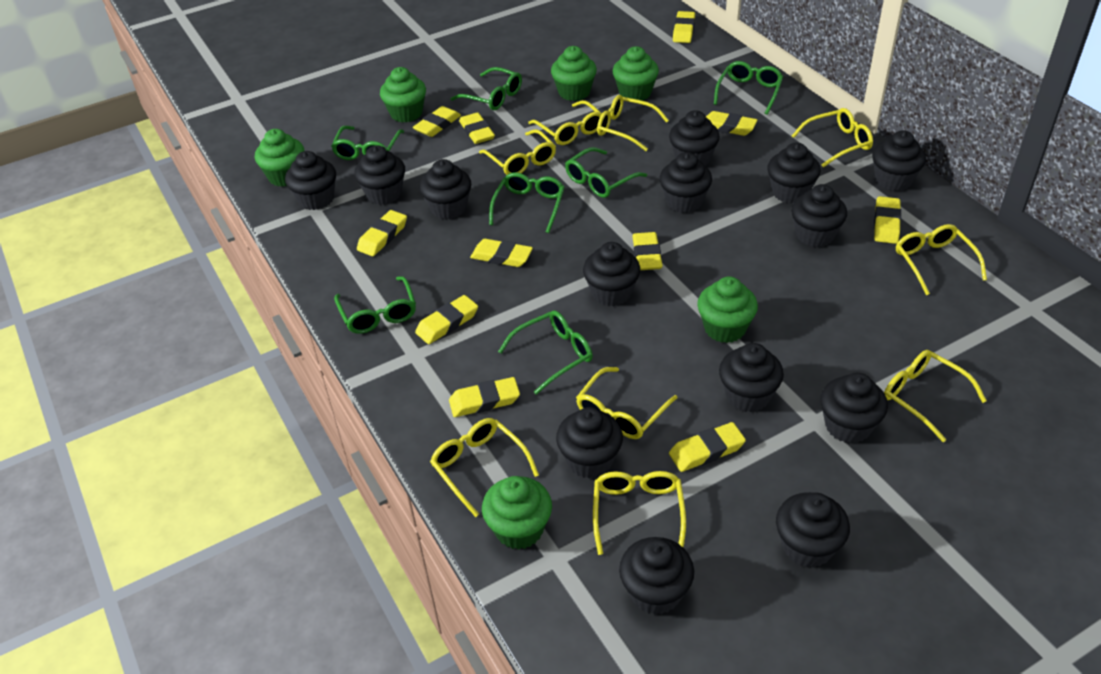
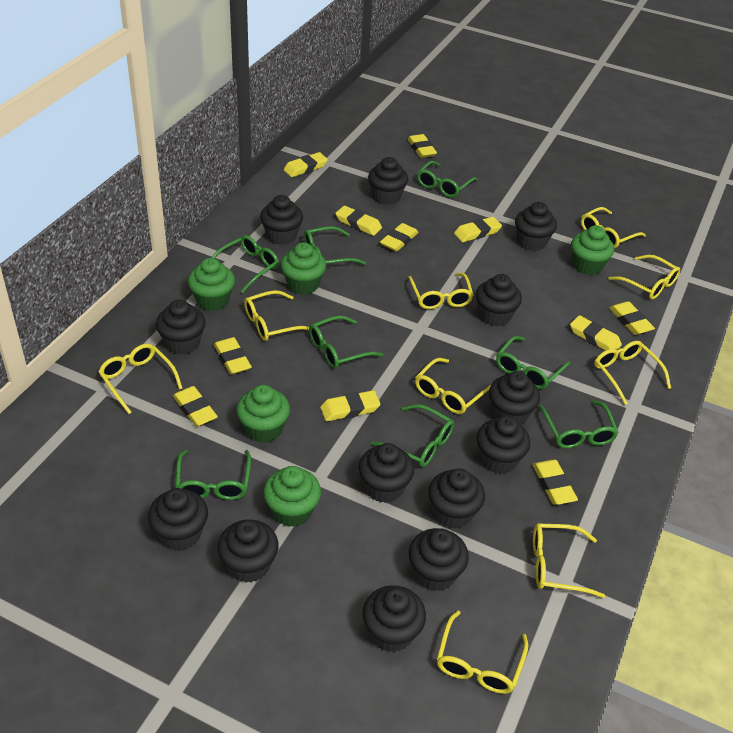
black cupcake: 14 -> 13
green cupcake: 6 -> 5
green glasses: 7 -> 8

